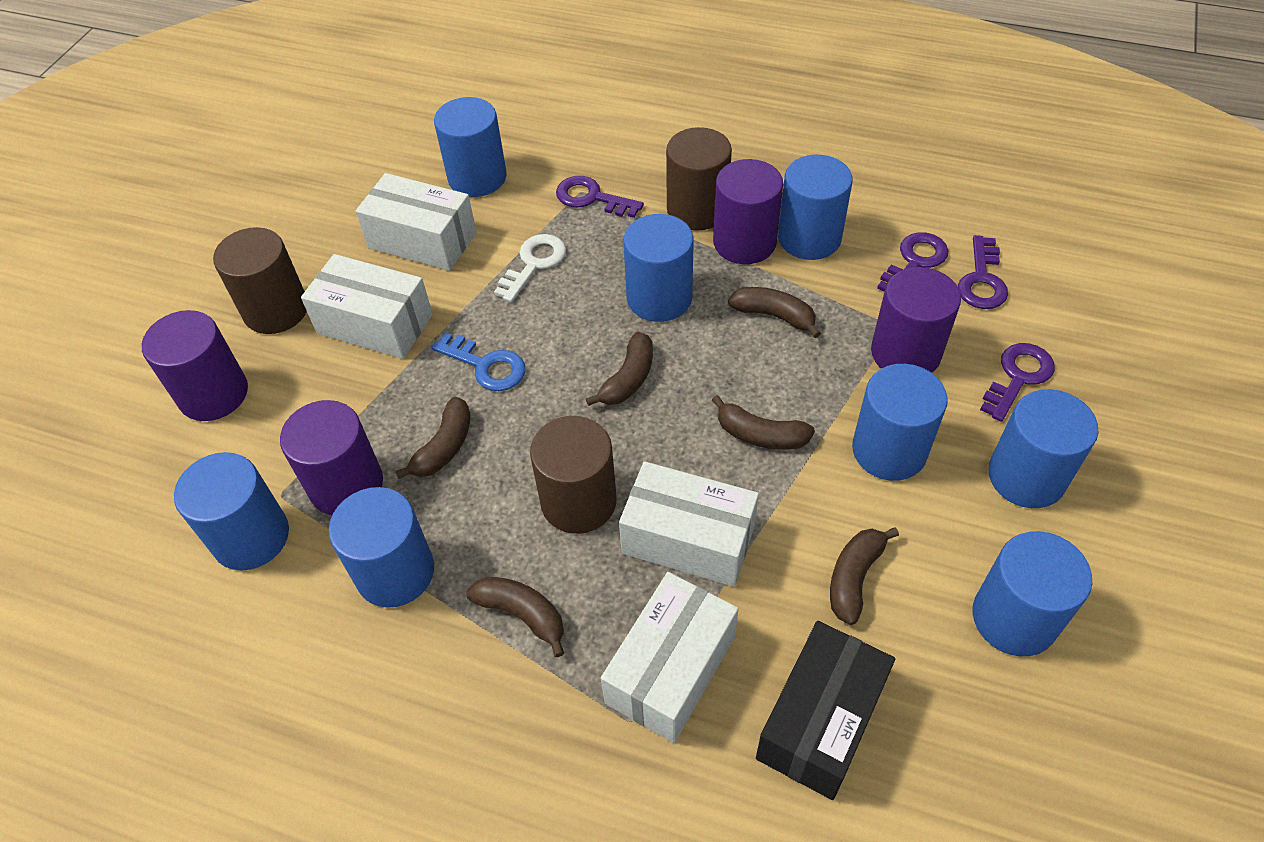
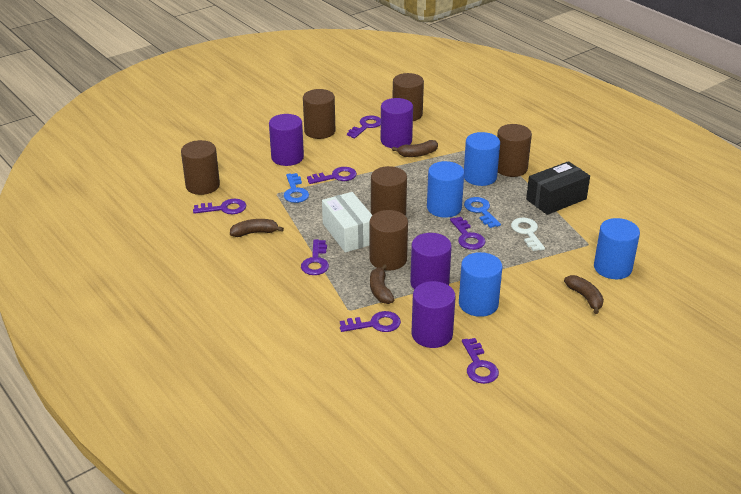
blue cylinder: 8 -> 4
blue key: 1 -> 2
brown banana: 6 -> 4
brown cylinder: 3 -> 6
purple key: 4 -> 7
white box: 4 -> 1

